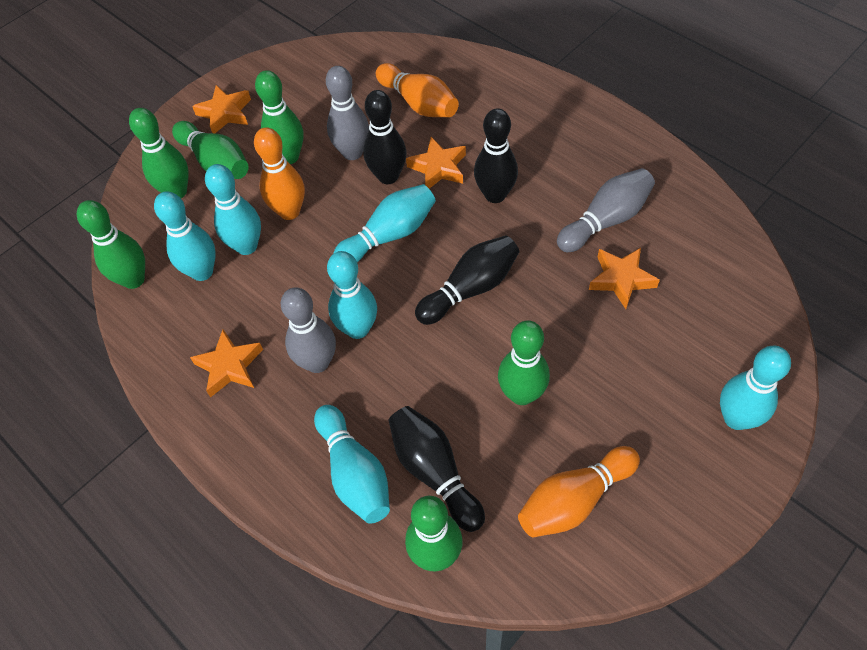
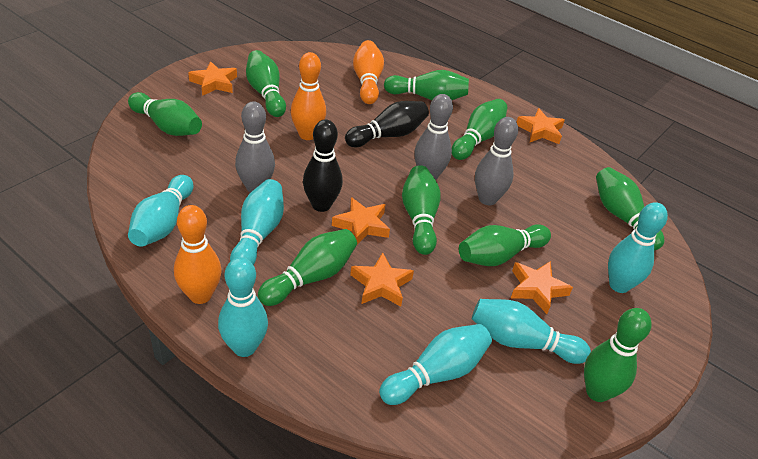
black bowling pin: 4 -> 2
green bowling pin: 6 -> 9
orange star: 4 -> 5

